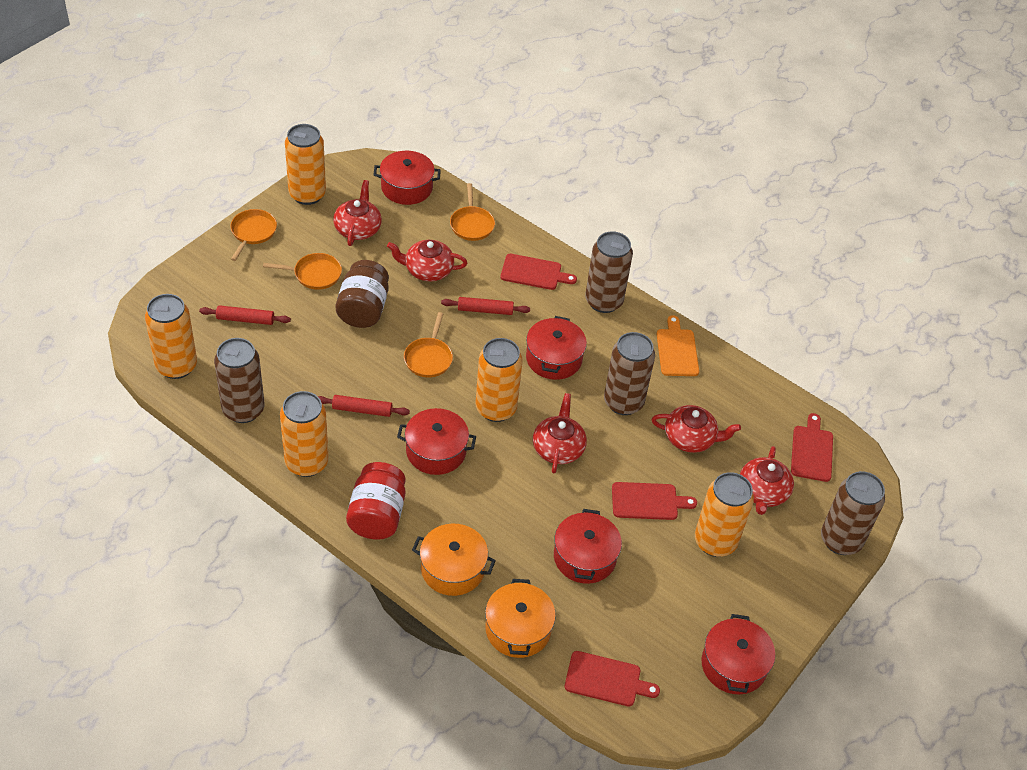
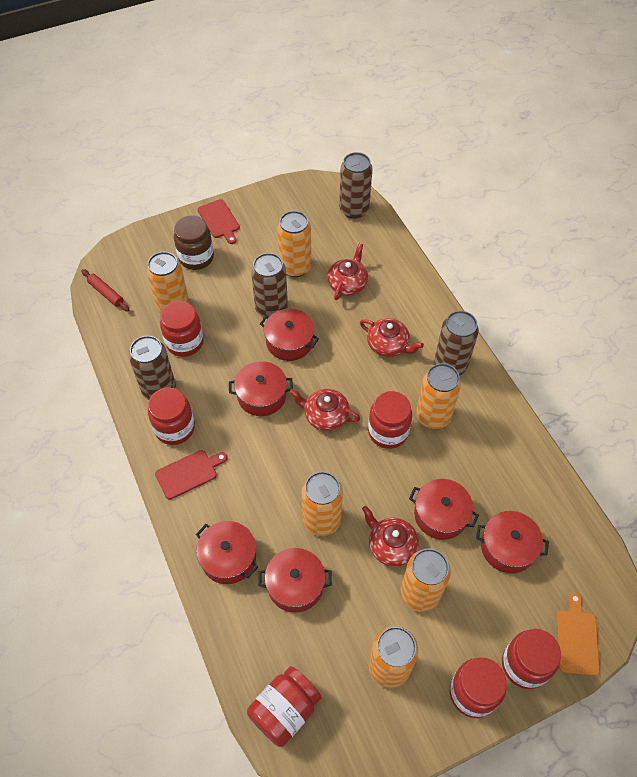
orange can: 5 -> 6
orange pan: 4 -> 0
orange pot: 2 -> 0
red cutting board: 4 -> 2
red jar: 1 -> 6
red pot: 5 -> 6
red rolling pin: 3 -> 1
red teapot: 5 -> 4

